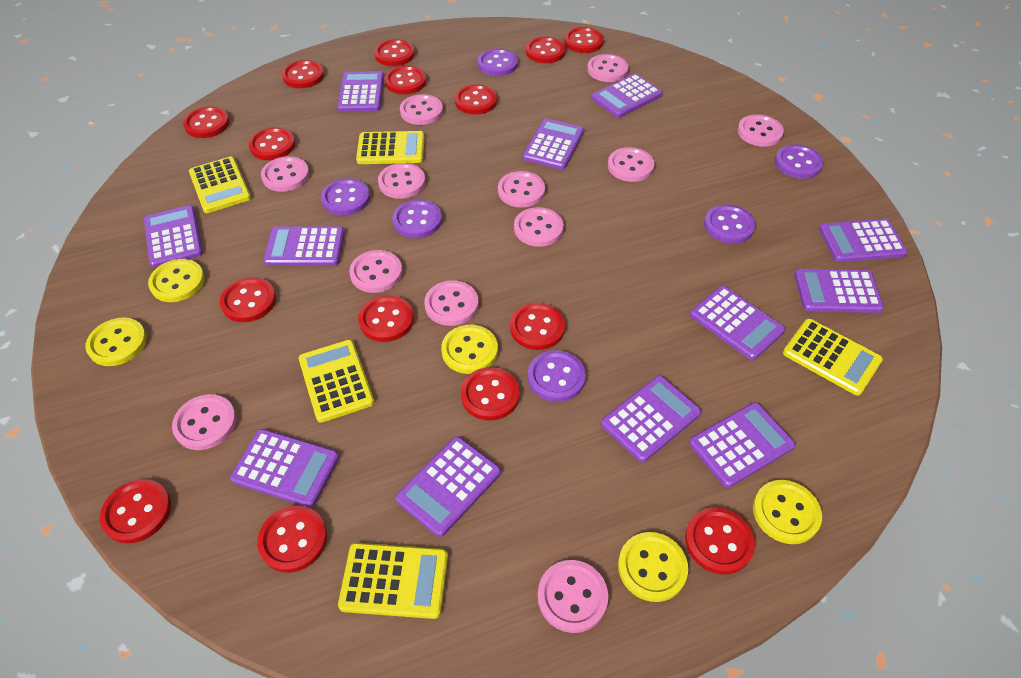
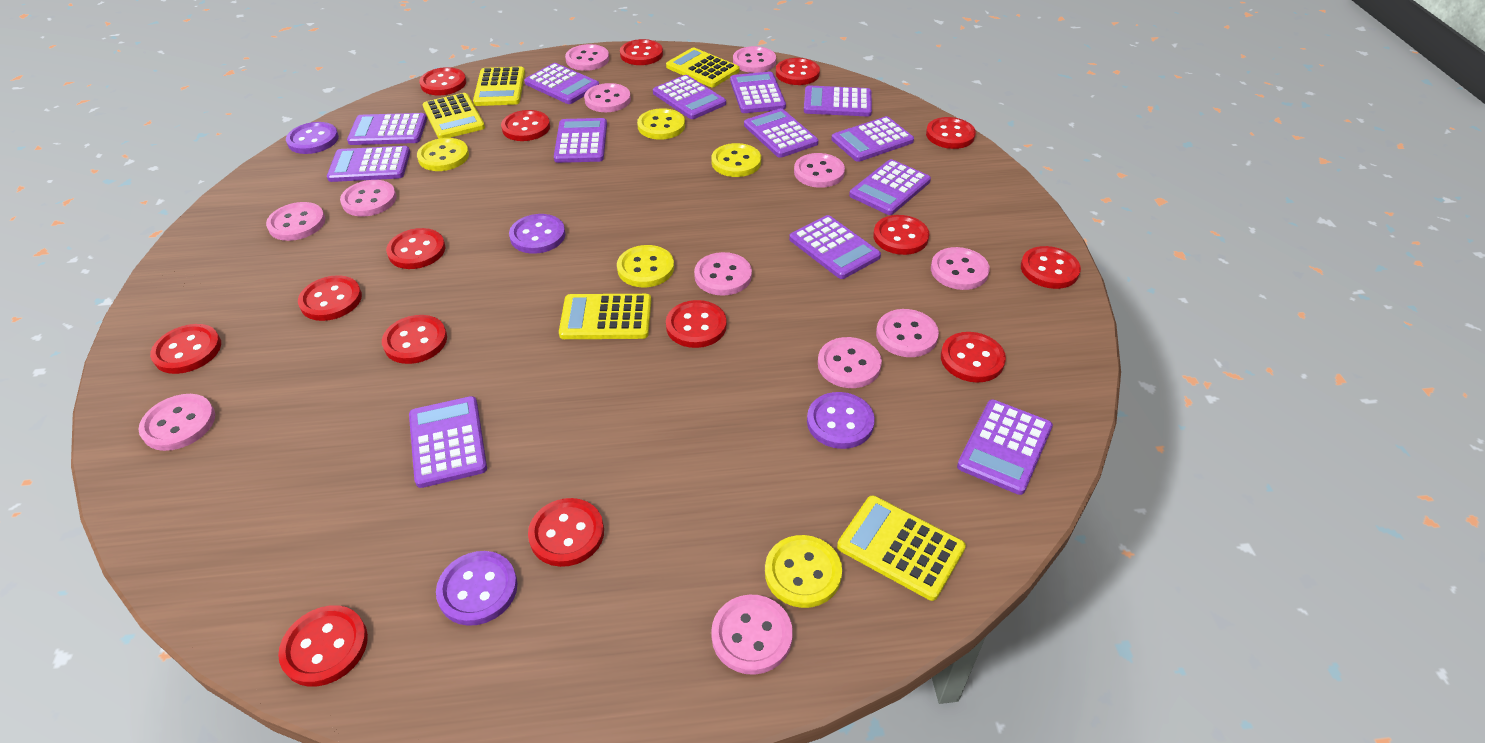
purple button: 6 -> 4
purple calculator: 12 -> 13

